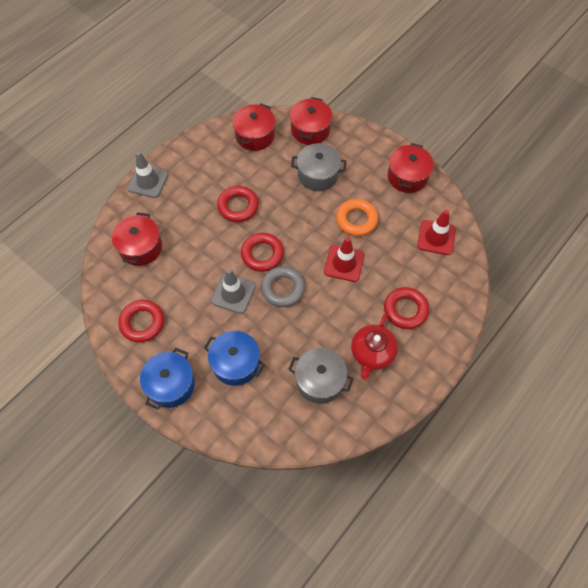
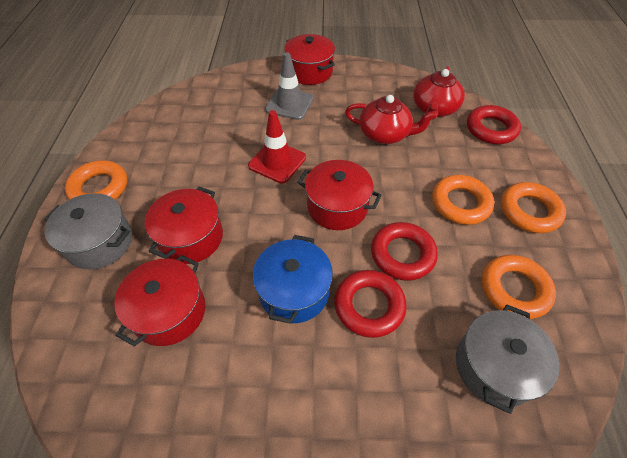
blue pot: 2 -> 1
grey ring: 1 -> 0
grey traffic cone: 2 -> 1
orange ring: 1 -> 4
red ring: 4 -> 3
red teapot: 1 -> 2
red traffic cone: 2 -> 1

